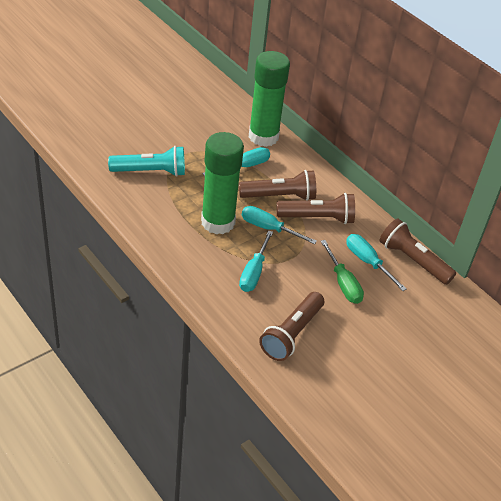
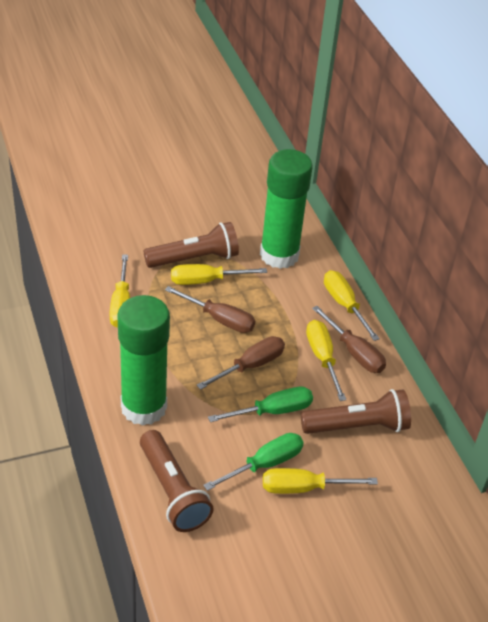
brown flashlight: 4 -> 3
brown screwdriver: 0 -> 3
green screwdriver: 1 -> 2
turquoise flashlight: 1 -> 0
turquoise screwdriver: 4 -> 0
yellow screwdriver: 0 -> 5

